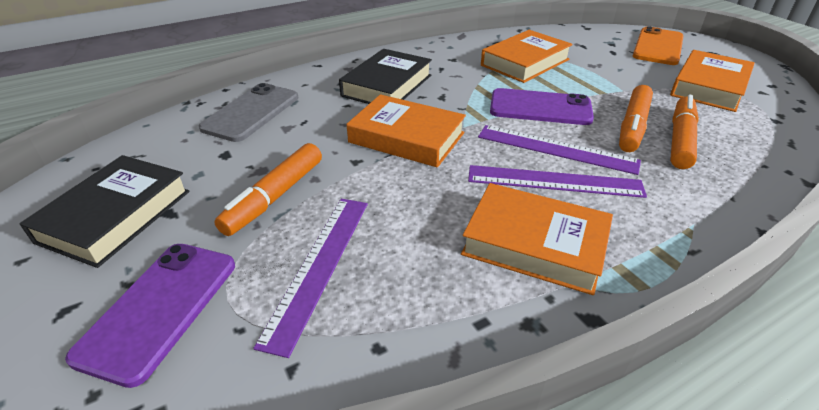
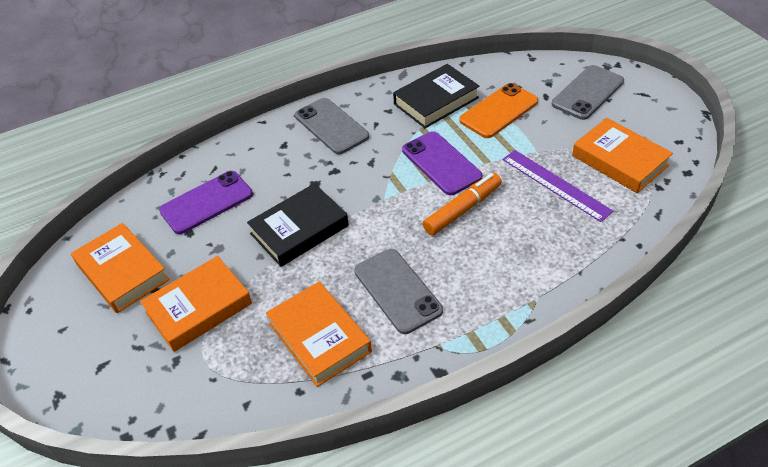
grey phone: 1 -> 3
orange marker: 3 -> 1
purple ruler: 3 -> 1

